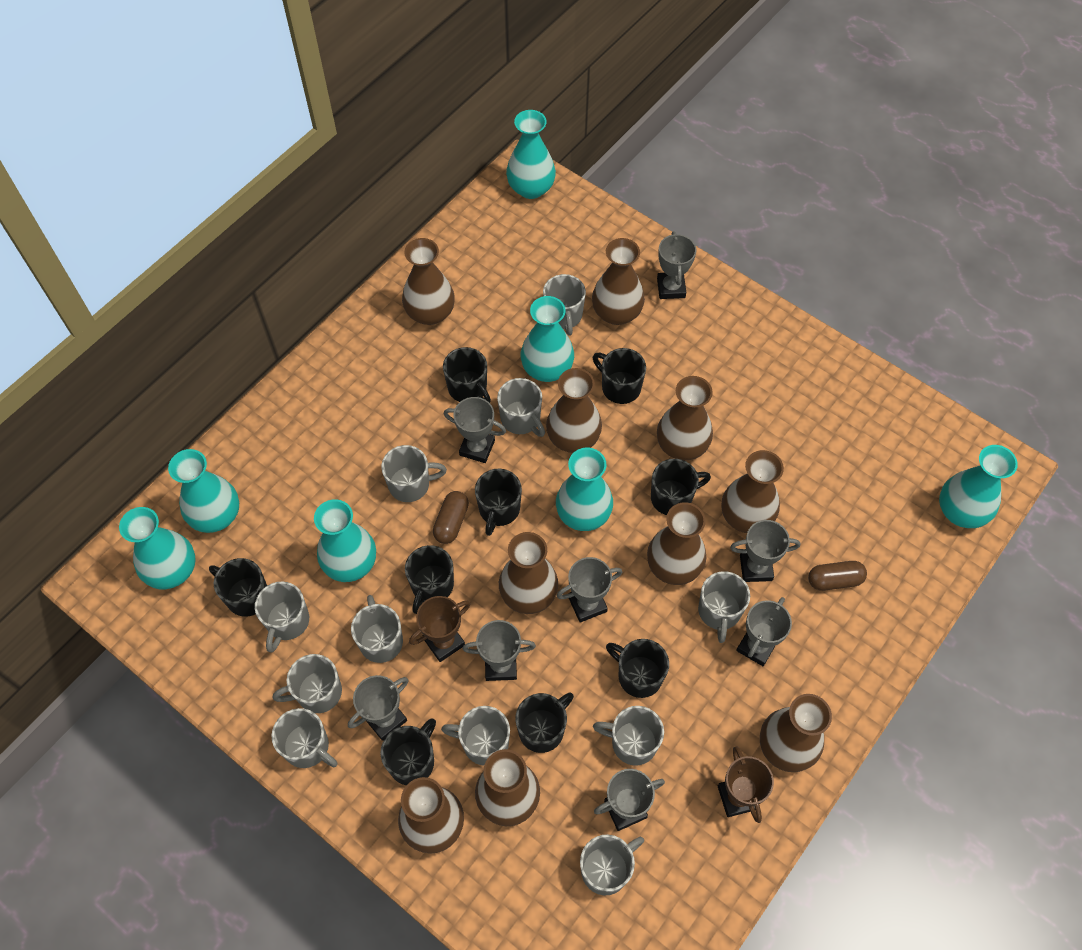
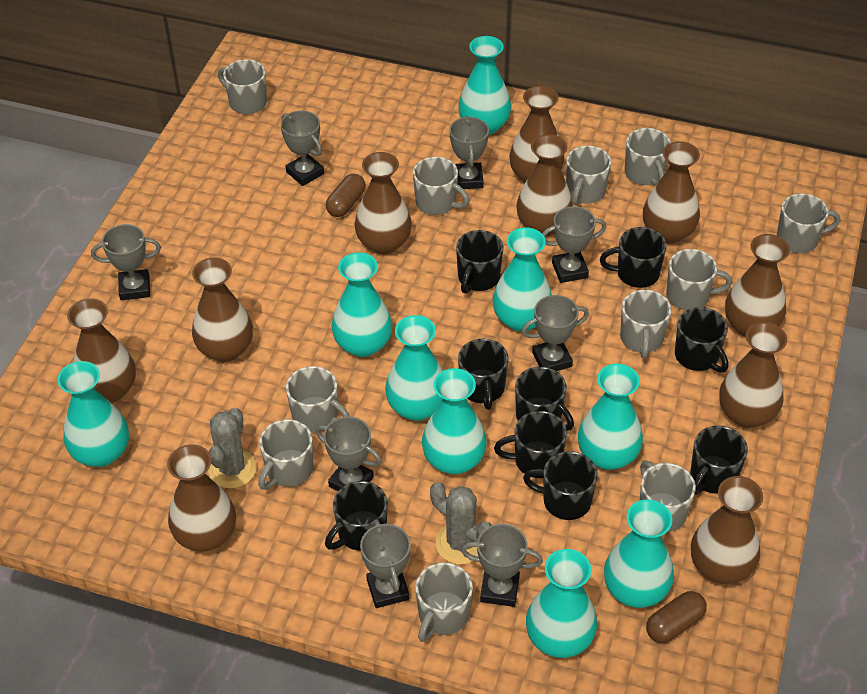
brown trophy: 2 -> 0
grey cactus: 0 -> 2
turquoise vase: 7 -> 9

